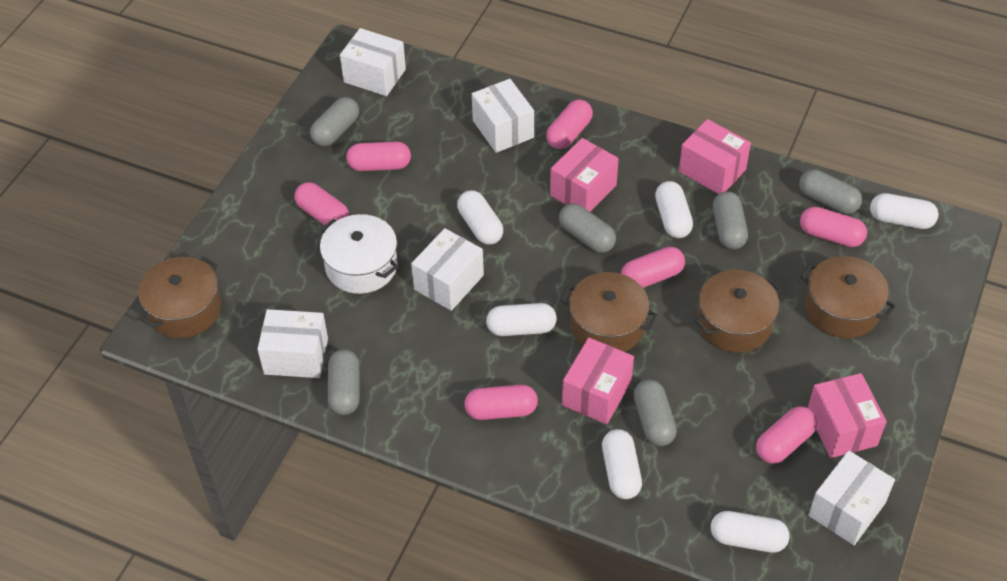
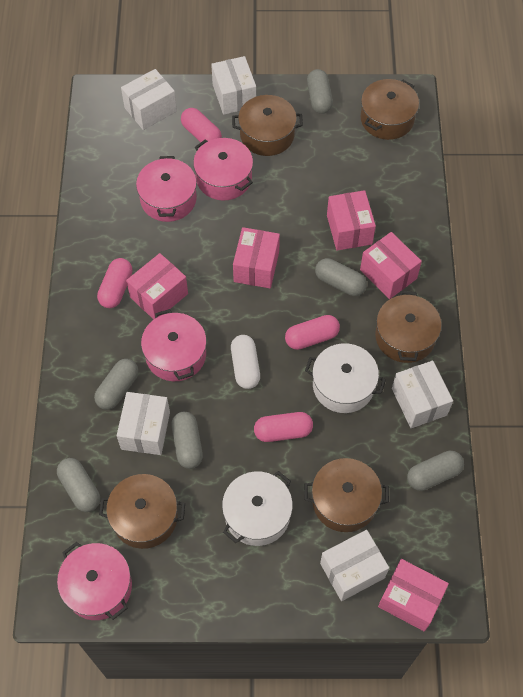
brown pot: 4 -> 5
pink box: 4 -> 5
pink capsule: 7 -> 4
pink pot: 0 -> 4
white capsule: 6 -> 1
white pot: 1 -> 2

